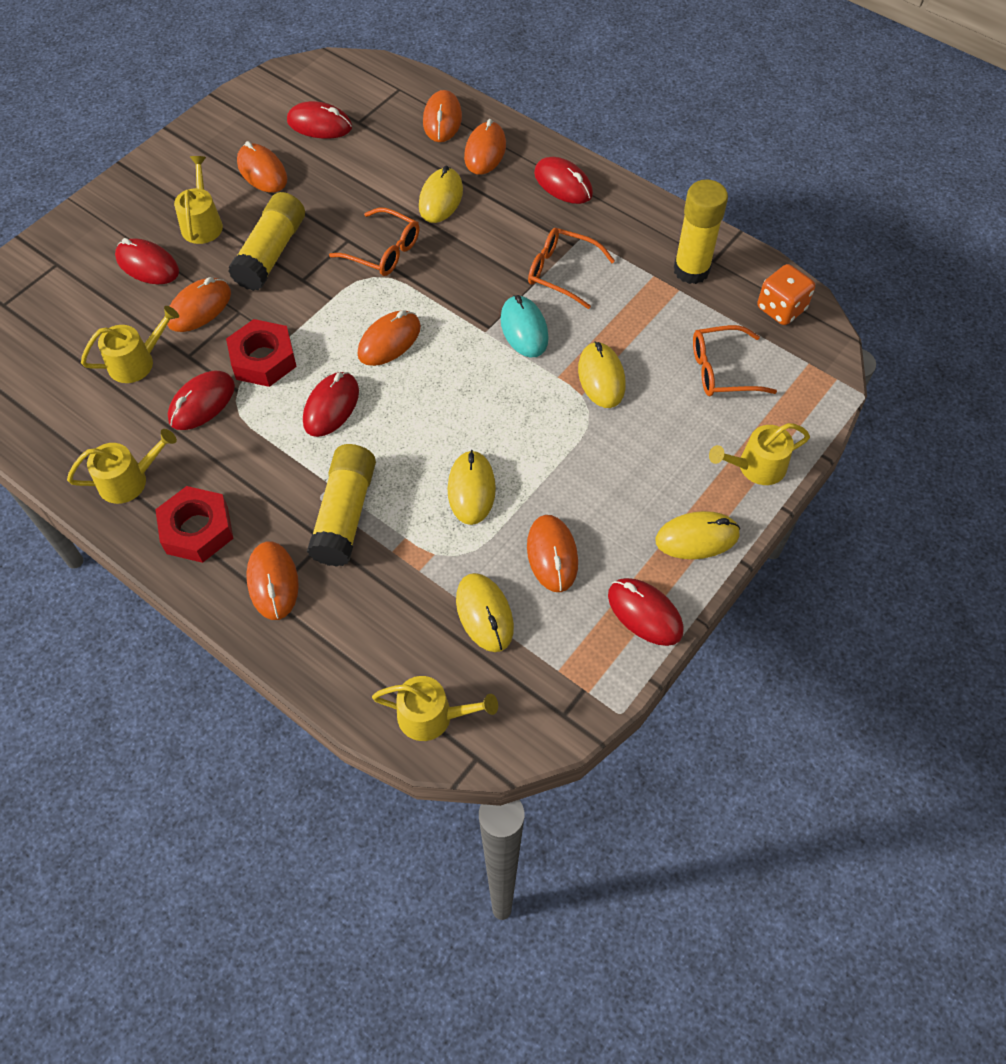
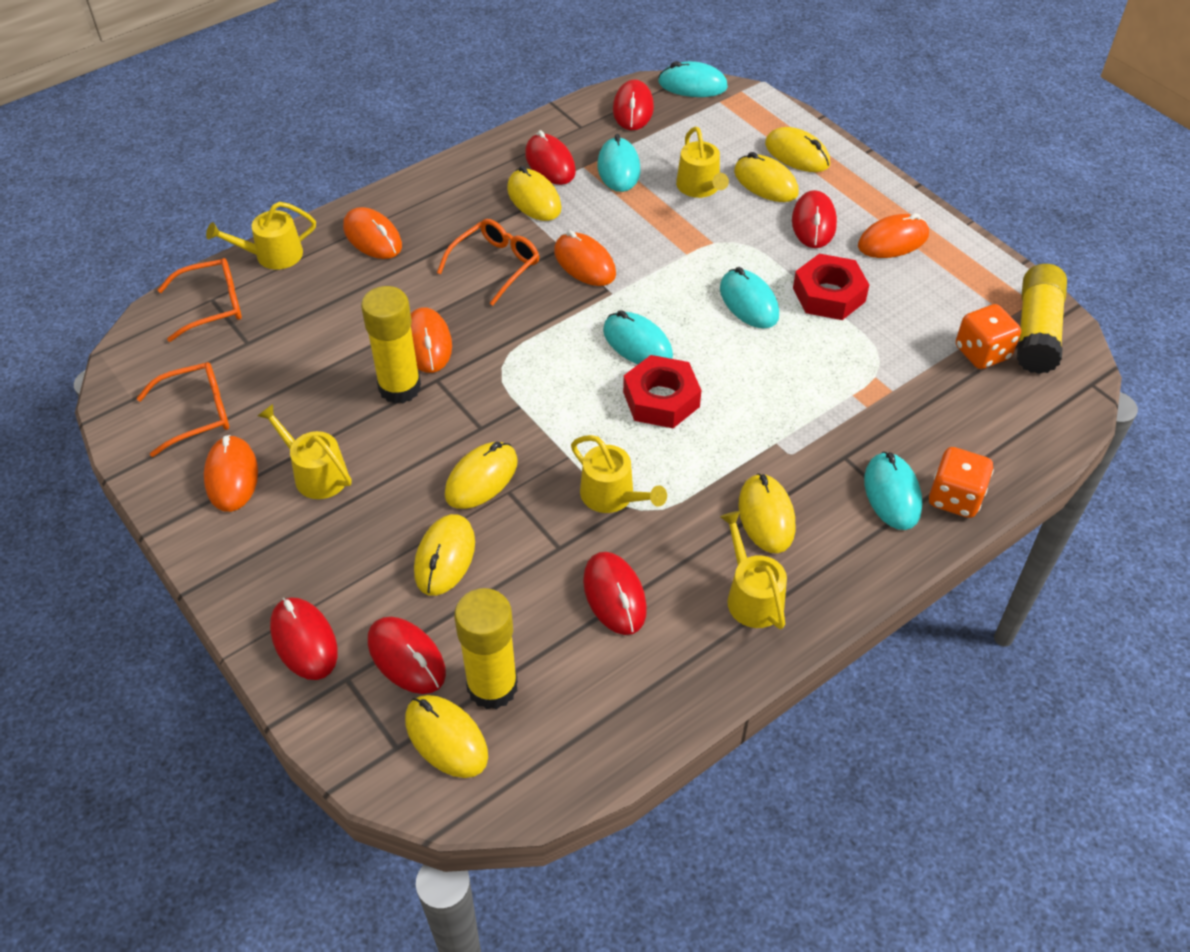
orange dice: 1 -> 2
orange mouse: 7 -> 5
turquoise mouse: 1 -> 5
yellow mouse: 5 -> 7

